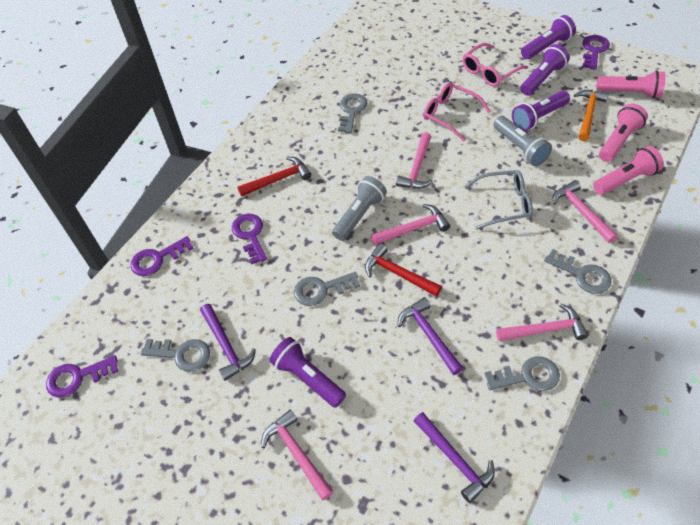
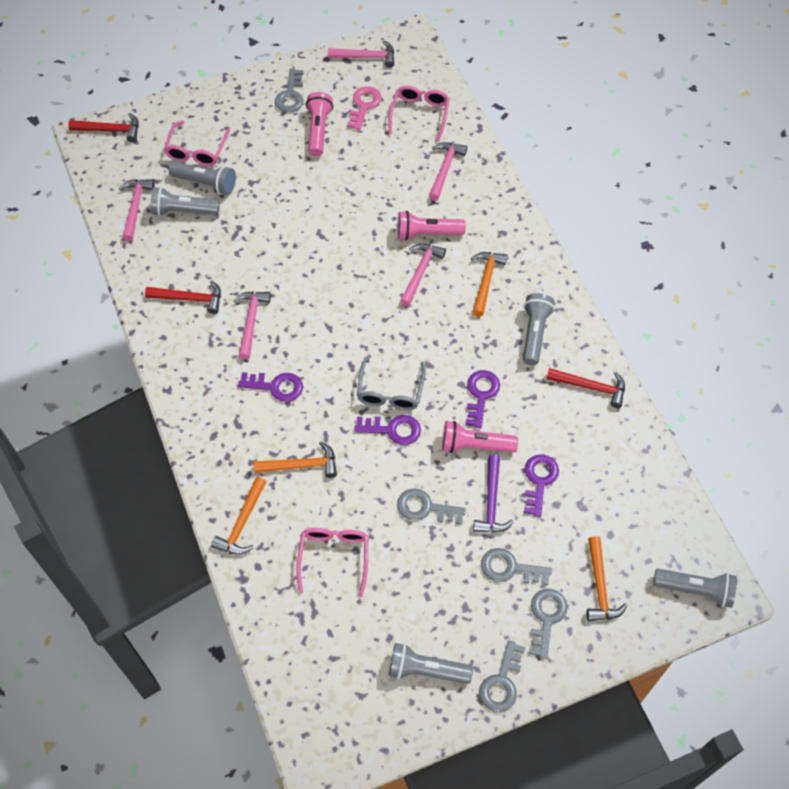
grey flashlight: 2 -> 5
orange hammer: 1 -> 4
pink glasses: 2 -> 3
pink key: 0 -> 1
purple flashlight: 4 -> 0
purple hammer: 3 -> 1
red hammer: 2 -> 3

